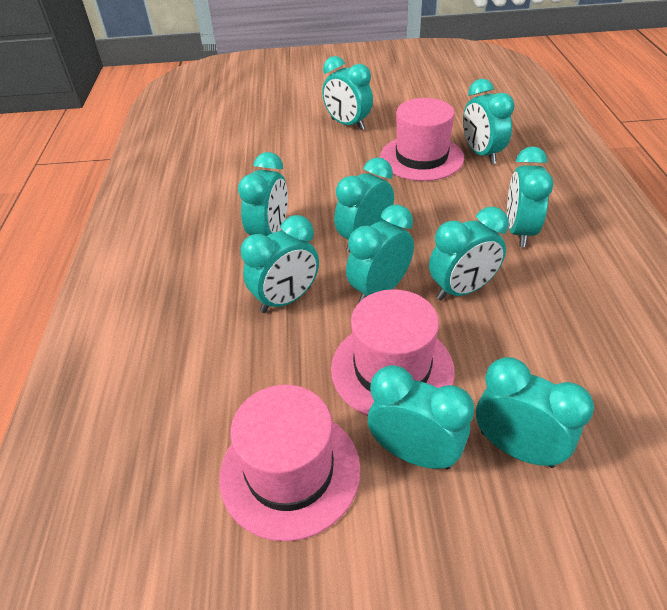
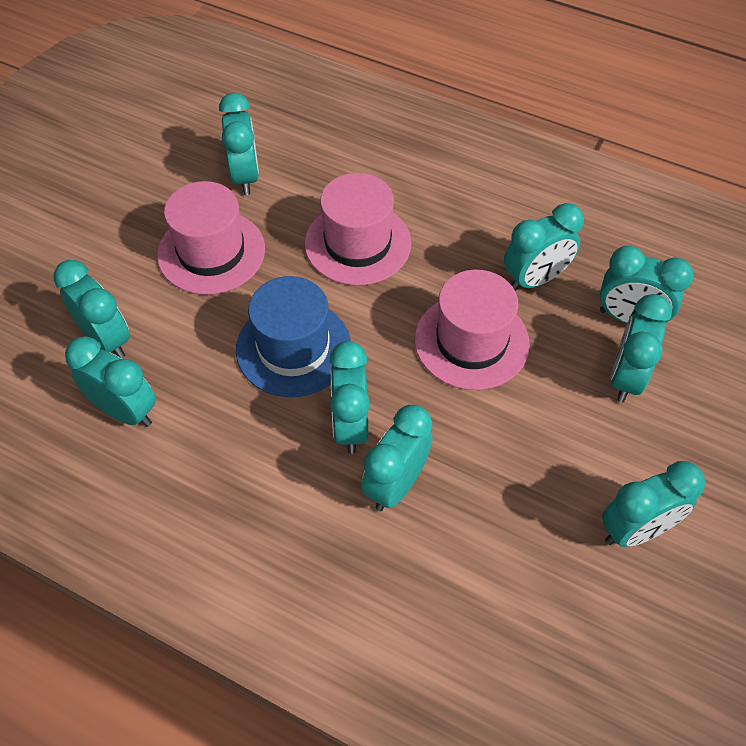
blue hat: 0 -> 1
turquoise clock: 10 -> 9

